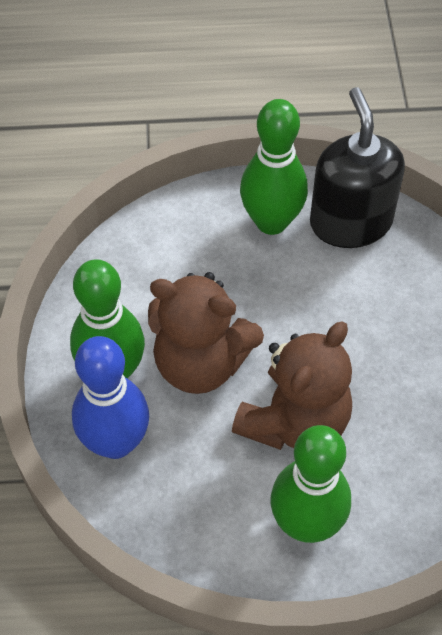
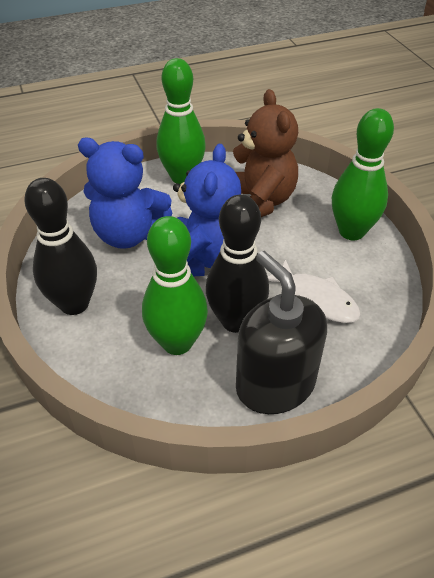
black bowling pin: 0 -> 2
blue bowling pin: 1 -> 0
blue teddy bear: 0 -> 2
brown teddy bear: 2 -> 1
white fish: 0 -> 1

